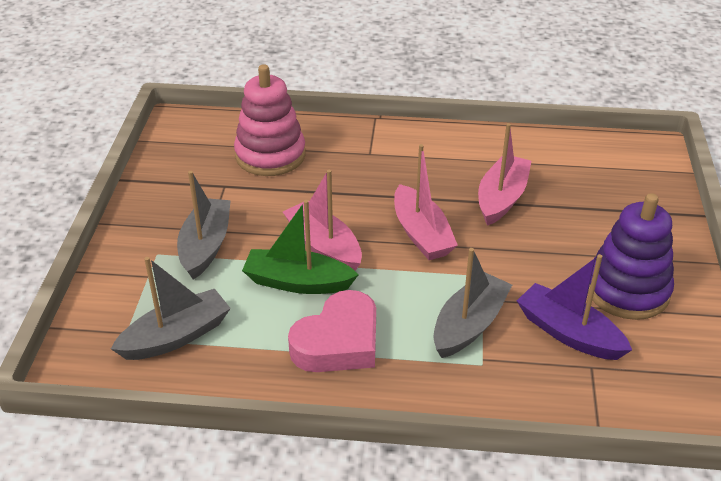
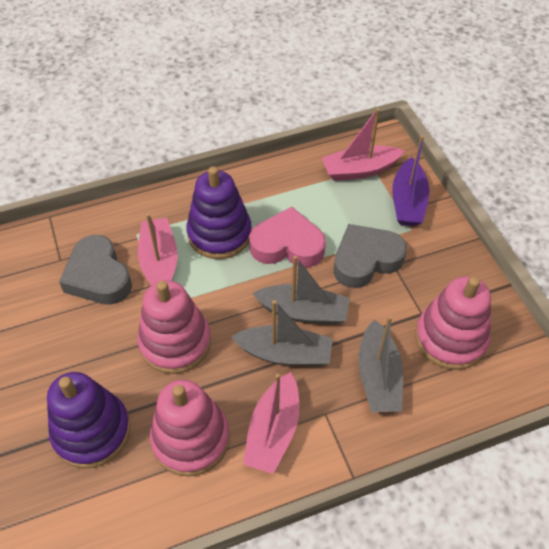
green boat: 1 -> 0
grey heart: 0 -> 2
pink stacking toy: 1 -> 3
purple stacking toy: 1 -> 2

